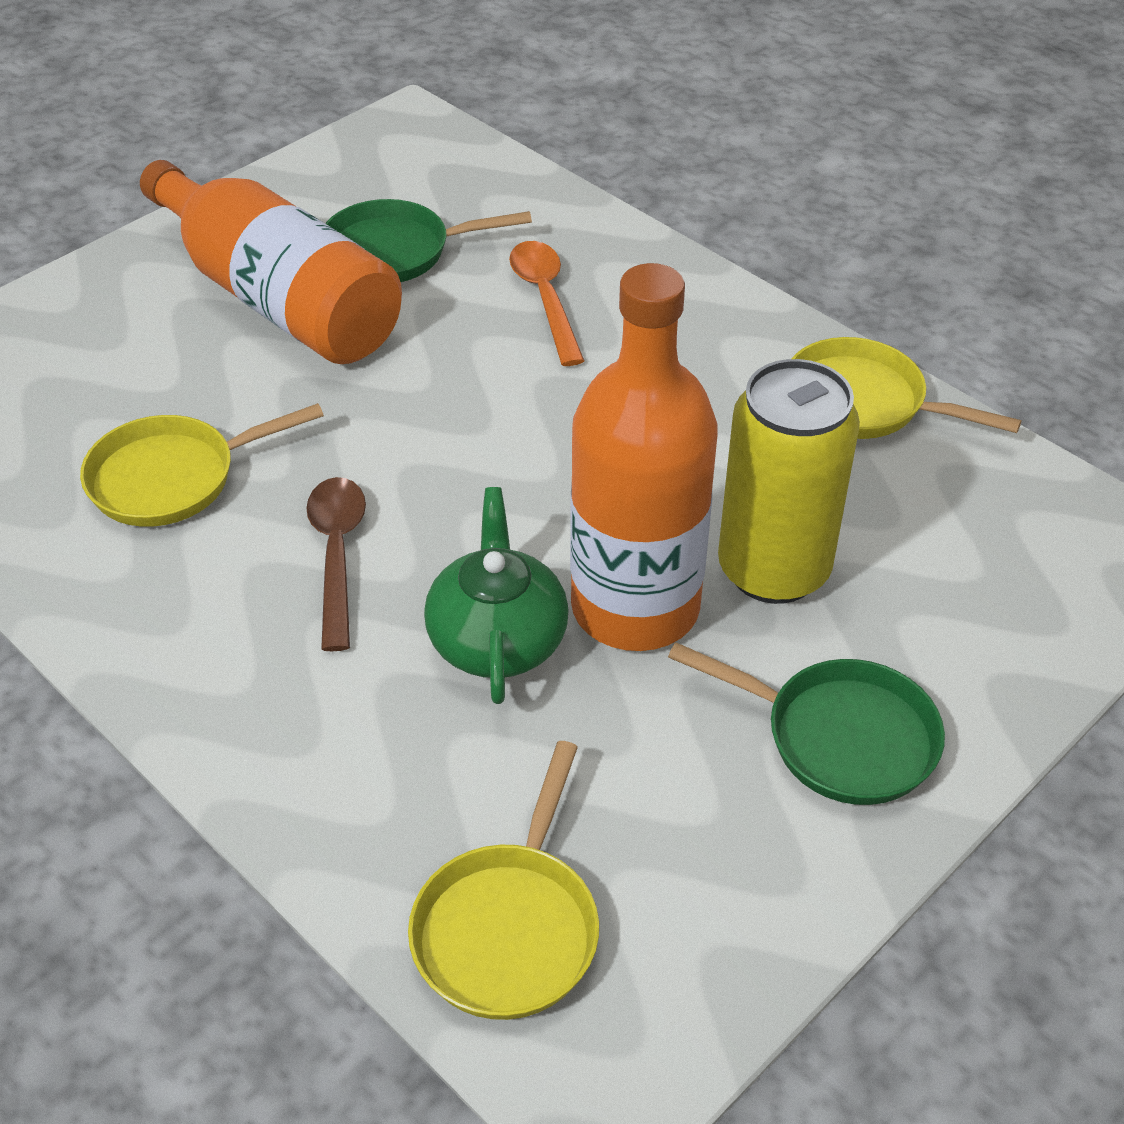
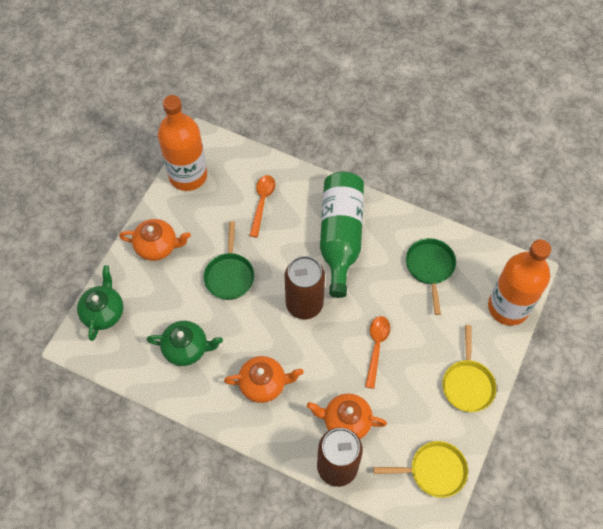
brown can: 0 -> 2
brown spoon: 1 -> 0
green bottle: 0 -> 1
green teapot: 1 -> 2
orange spoon: 1 -> 2
orange teapot: 0 -> 3
yellow can: 1 -> 0
yellow pan: 3 -> 2

